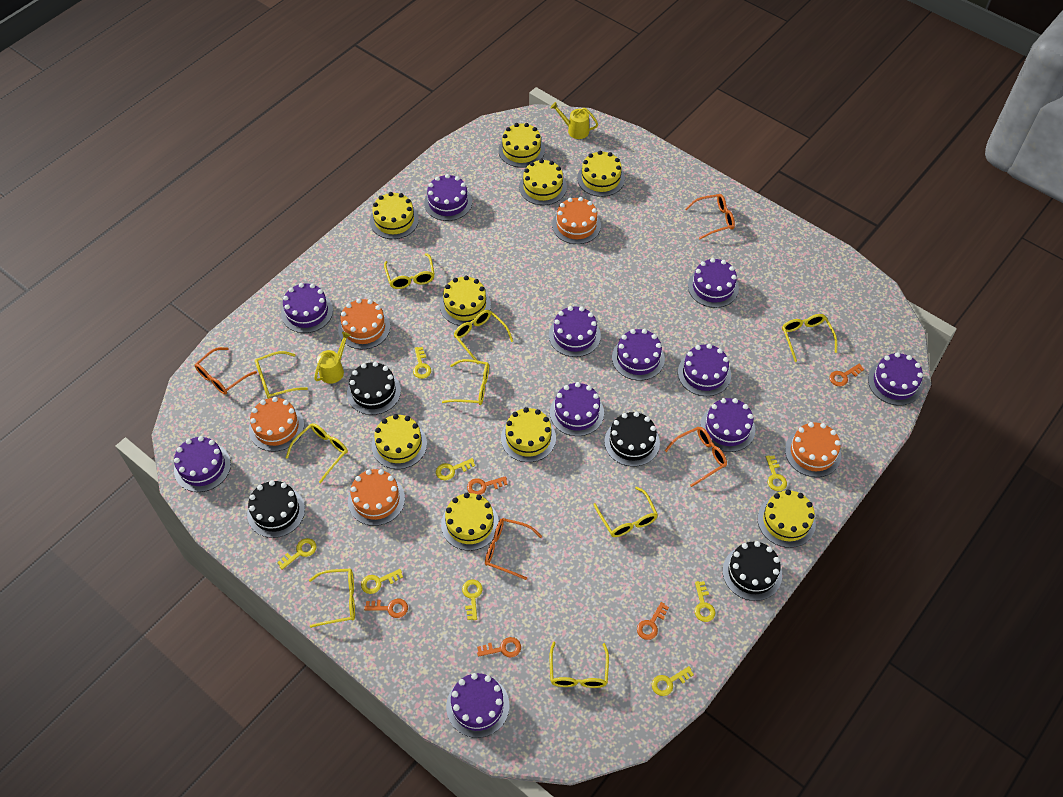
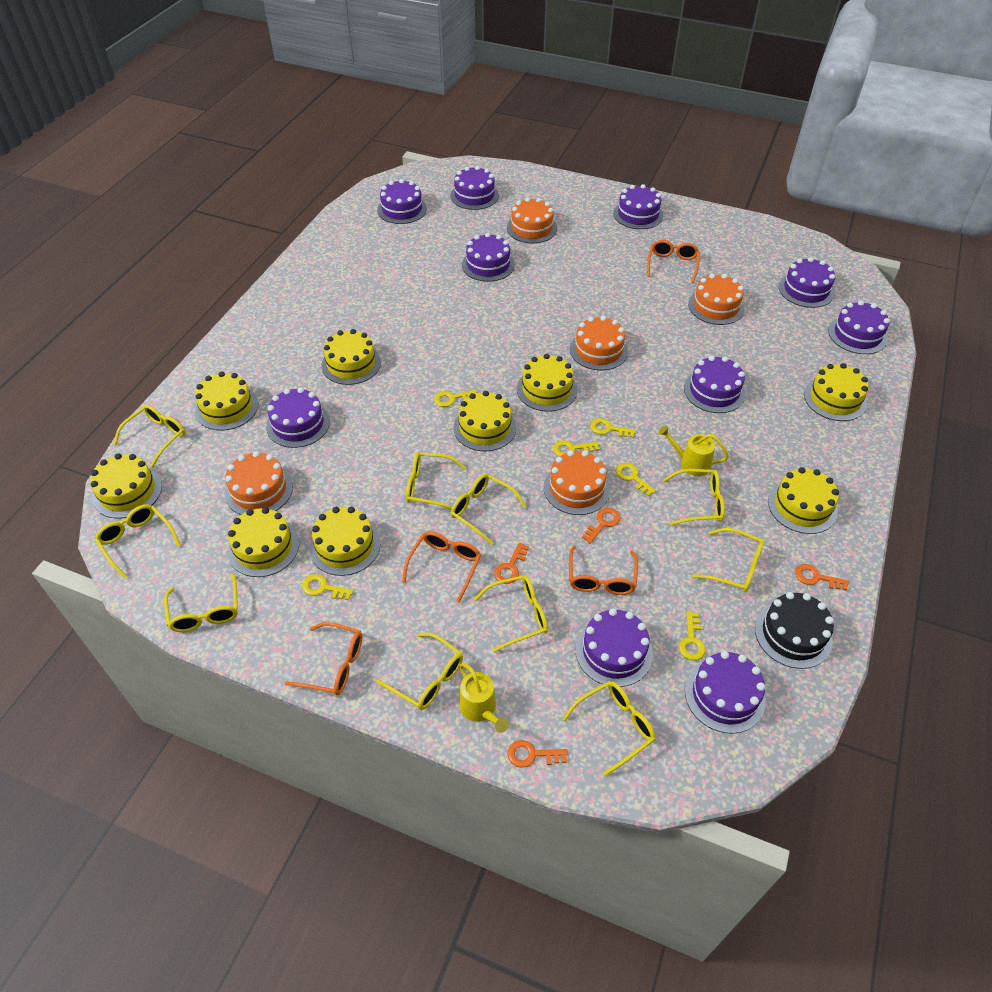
black cake: 4 -> 1
orange key: 5 -> 4
purple cake: 11 -> 10
yellow glasses: 9 -> 10
yellow key: 8 -> 6

